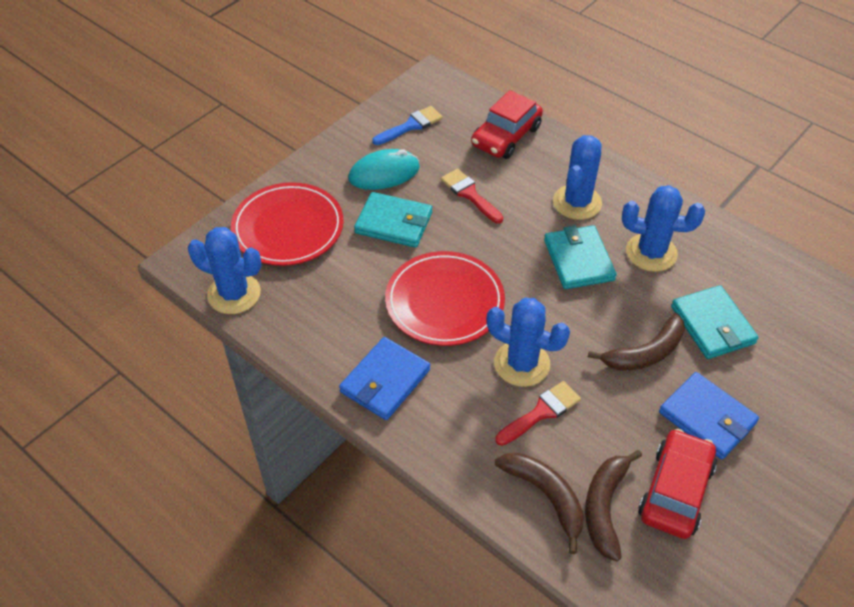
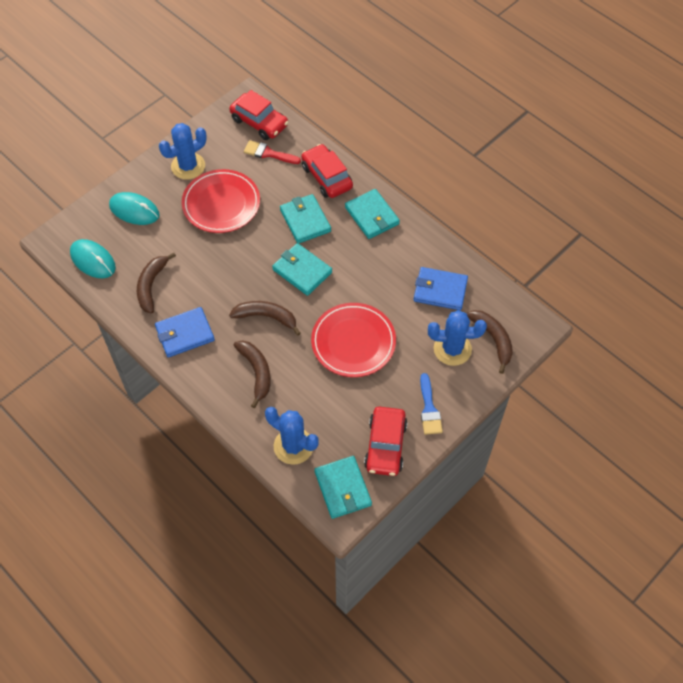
blue cactus: 4 -> 3
brown banana: 3 -> 4
red brush: 2 -> 1
red car: 2 -> 3
turquoise mouse: 1 -> 2
turquoise wallet: 3 -> 4

